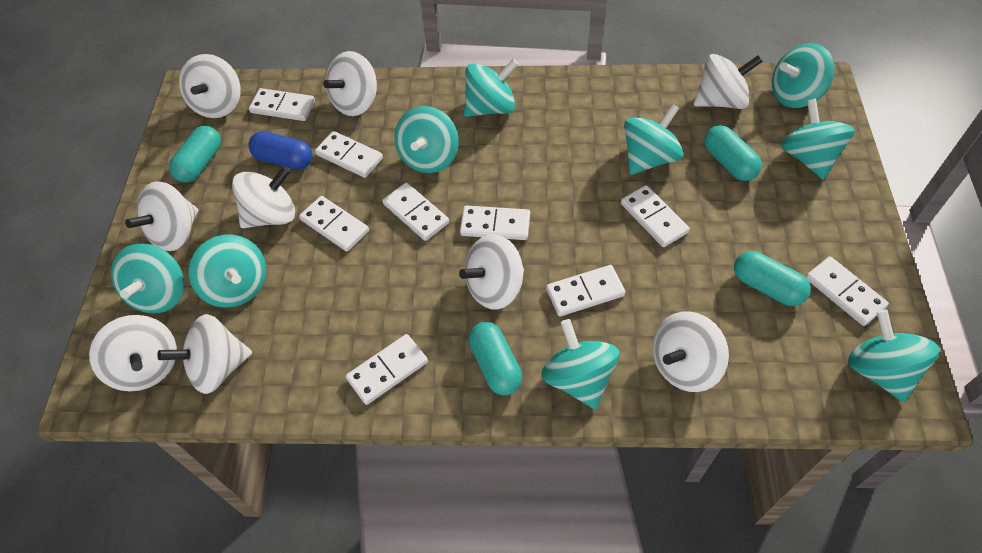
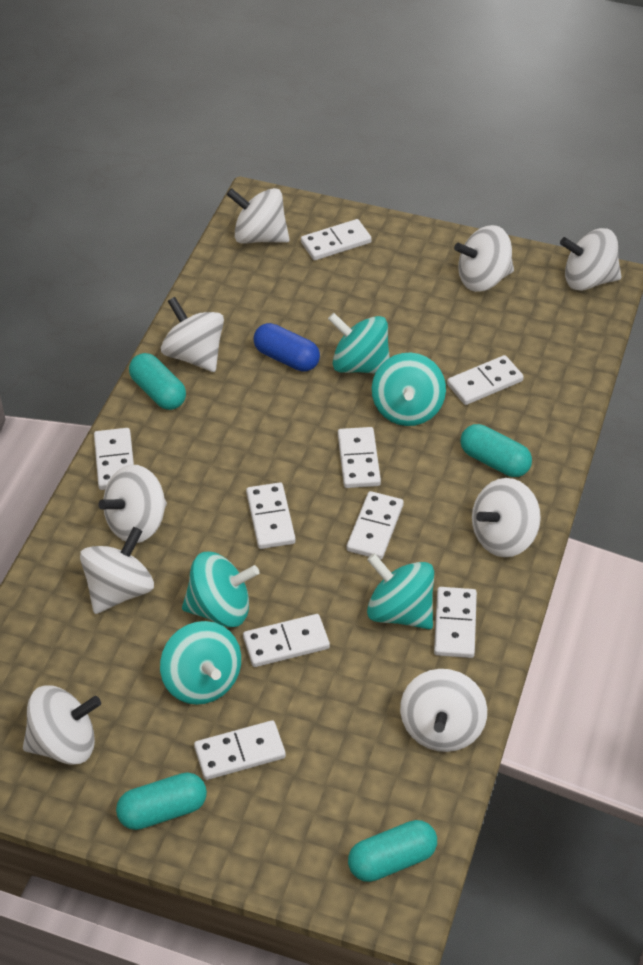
turquoise spinning top: 9 -> 5

